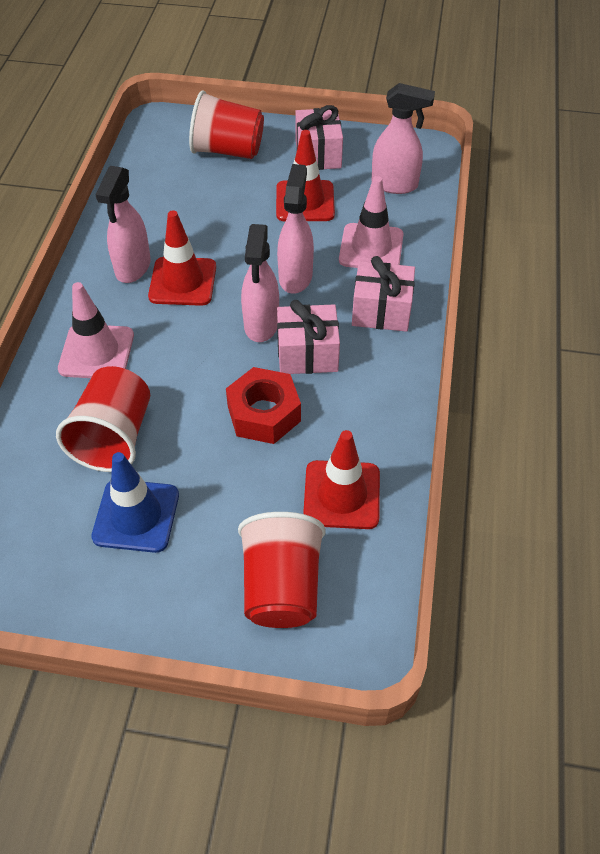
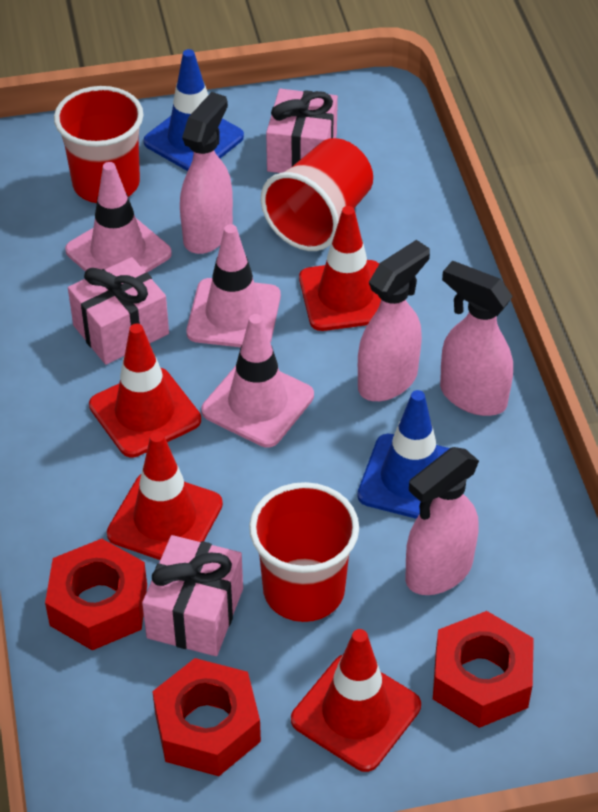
blue traffic cone: 1 -> 2
pink traffic cone: 2 -> 3
red nut: 1 -> 3
red traffic cone: 3 -> 4

